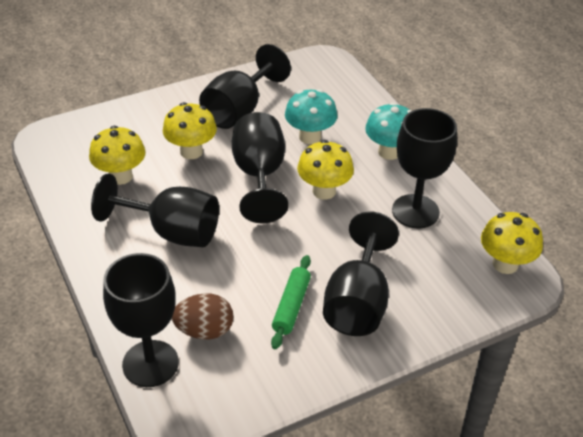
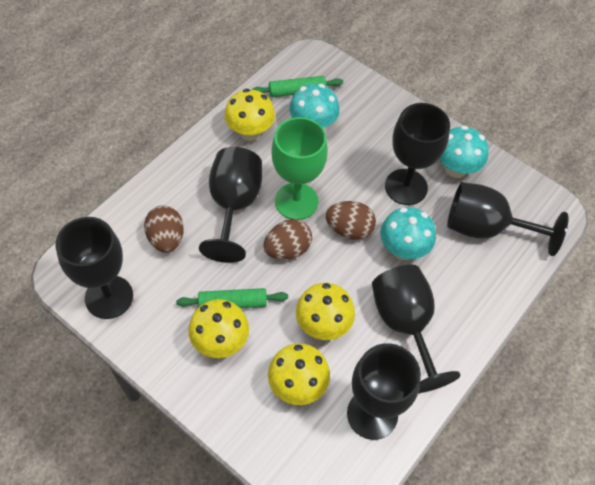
brown egg: 1 -> 3
green goblet: 0 -> 1
green rolling pin: 1 -> 2
turquoise mushroom: 2 -> 3

